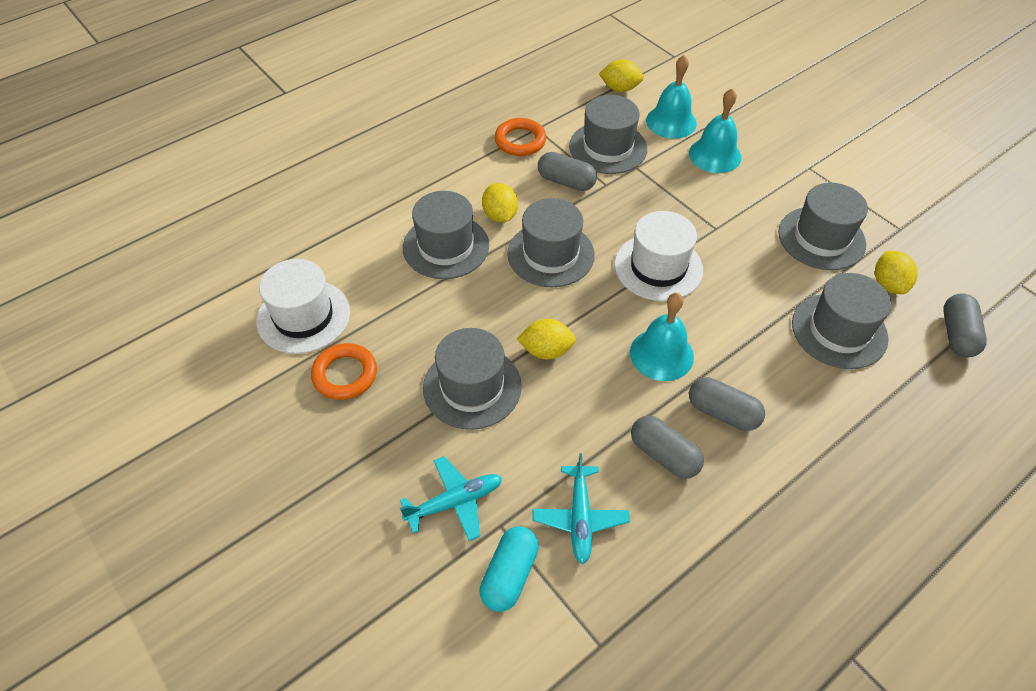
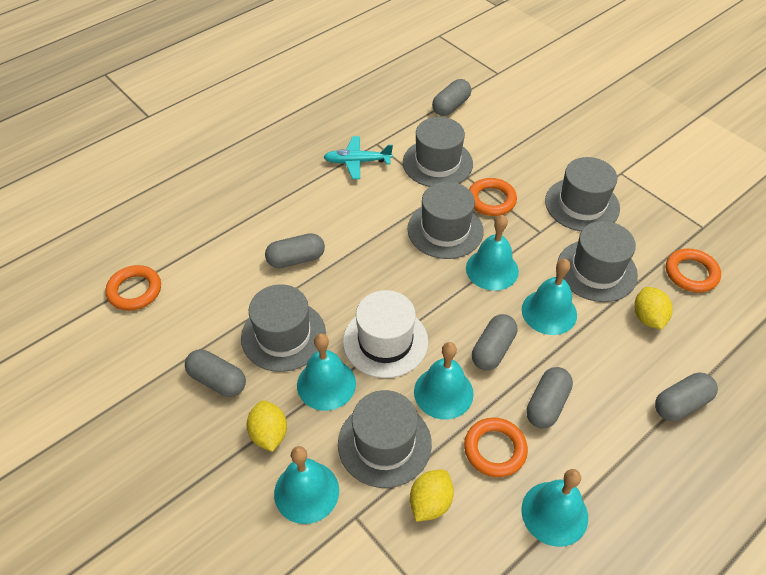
grey capsule: 4 -> 6
orange ring: 2 -> 4
turquoise bell: 3 -> 6
turquoise capsule: 1 -> 0
turquoise plane: 2 -> 1
white hat: 2 -> 1
yellow lemon: 4 -> 3

